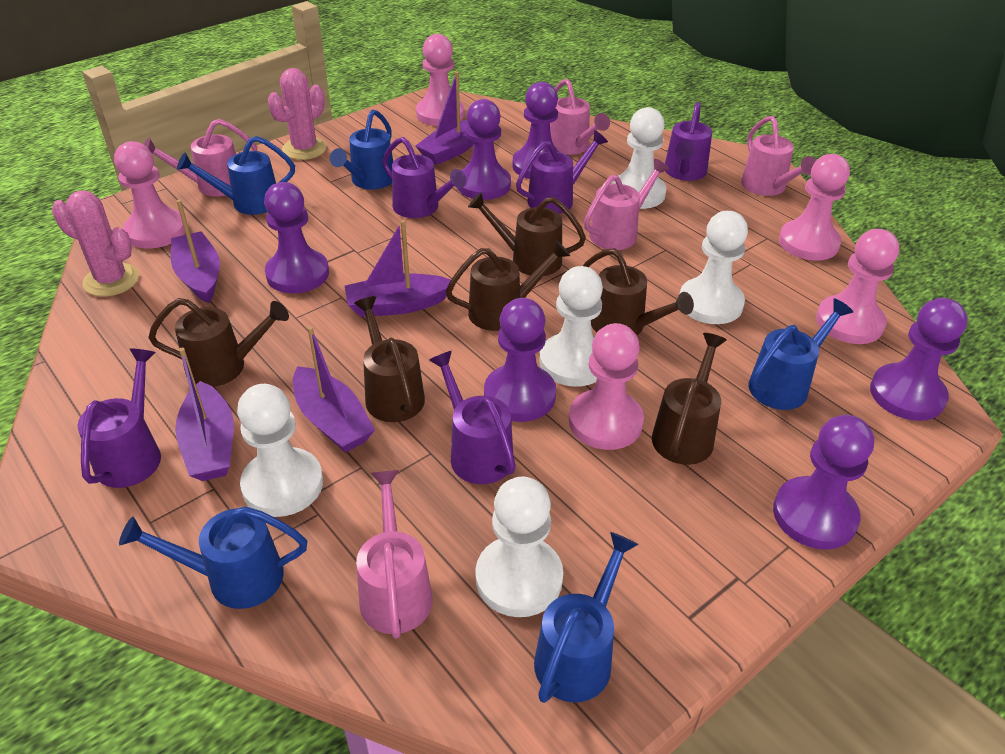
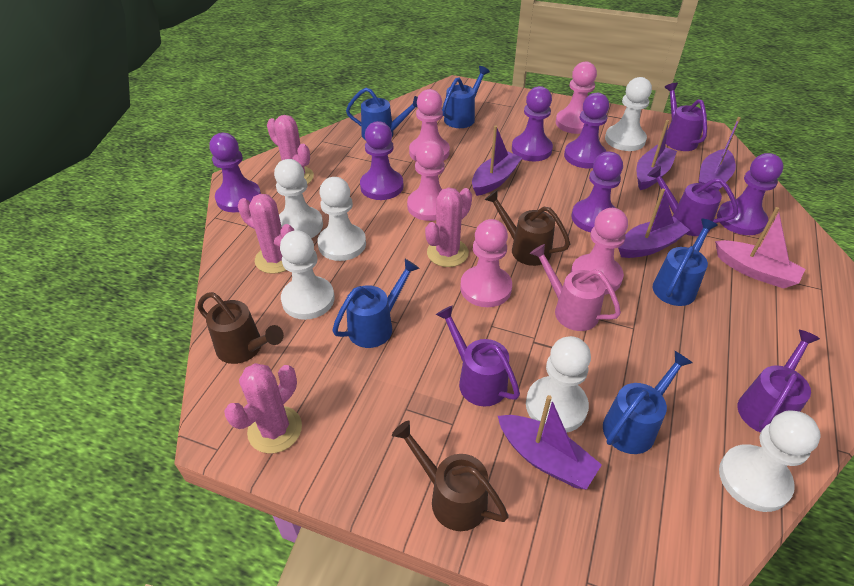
brown watering can: 6 -> 3
pink boat: 0 -> 1
pink cactus: 2 -> 4
pink watering can: 5 -> 1
purple watering can: 5 -> 4
white pawn: 5 -> 6

